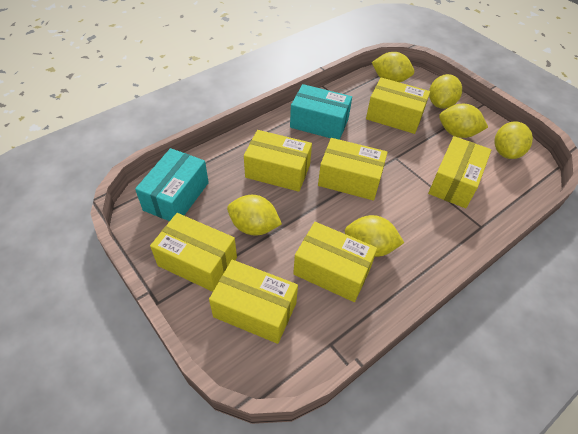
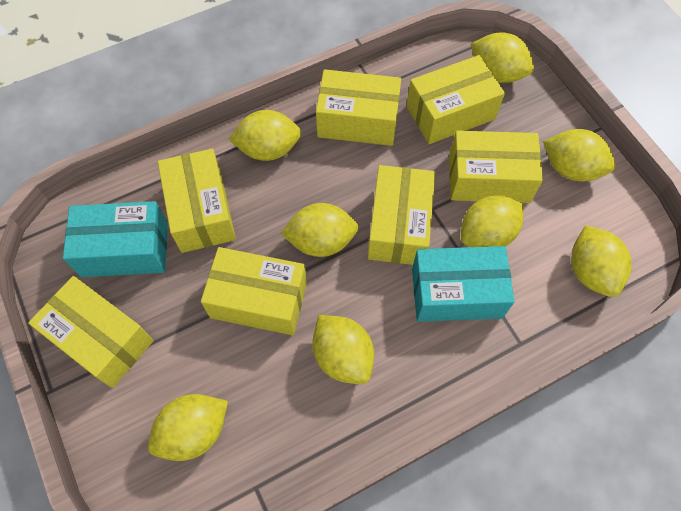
yellow lemon: 6 -> 8

